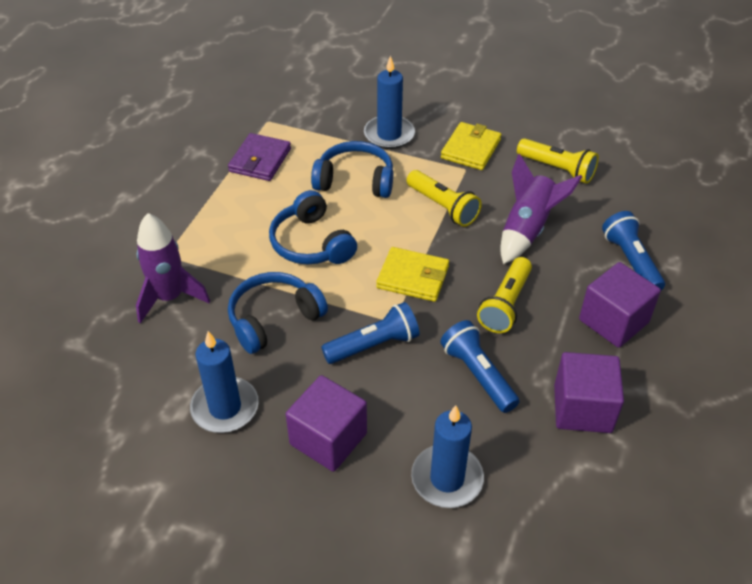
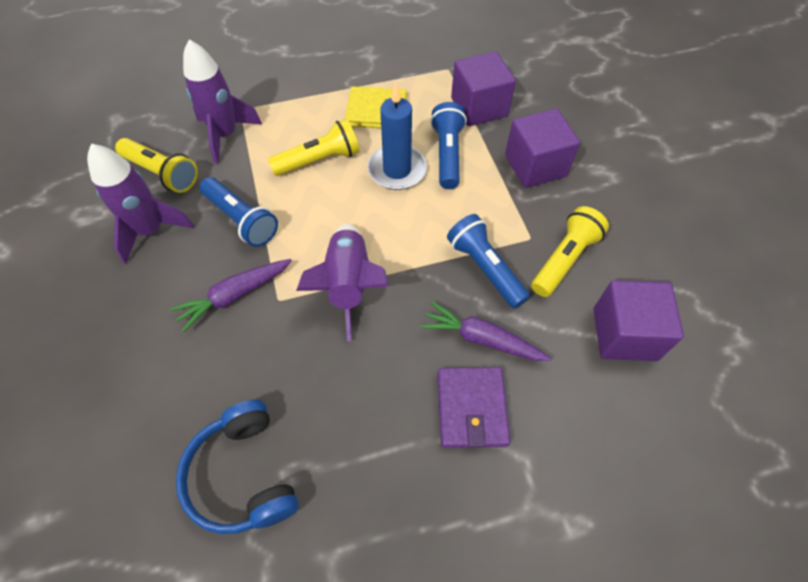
blue candle: 3 -> 1
blue headphones: 3 -> 1
purple carrot: 0 -> 2
purple rocket: 2 -> 3
yellow wallet: 2 -> 1

